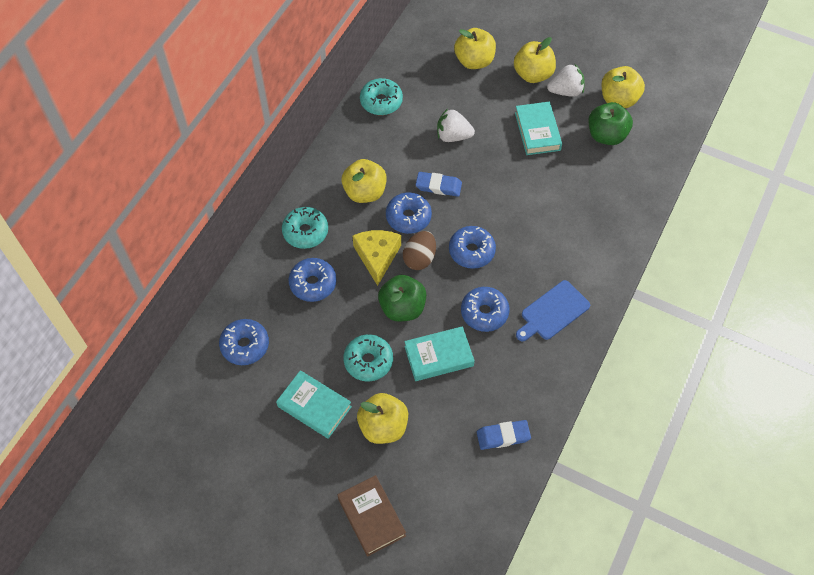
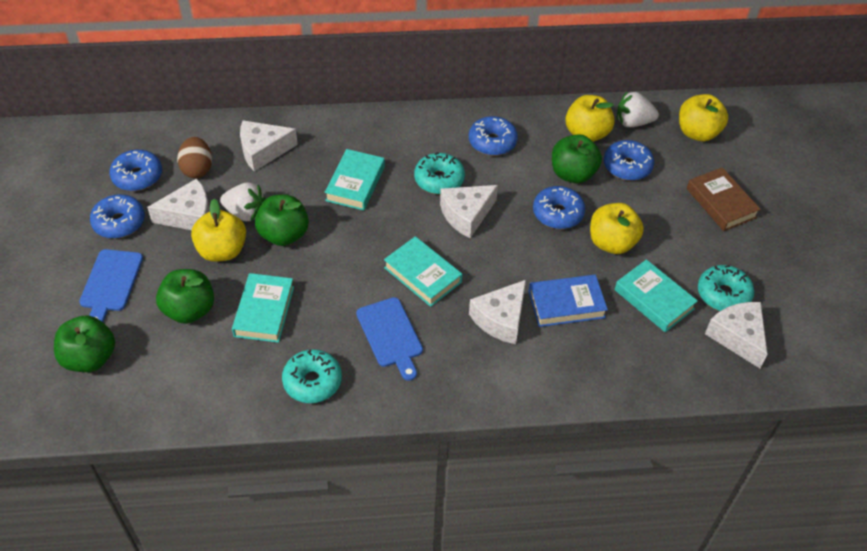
blue book: 0 -> 1
blue cutting board: 1 -> 2
blue eraser: 2 -> 0
green apple: 2 -> 4
turquoise book: 3 -> 4
white cheese: 0 -> 5
yellow apple: 5 -> 4
yellow cheese: 1 -> 0

